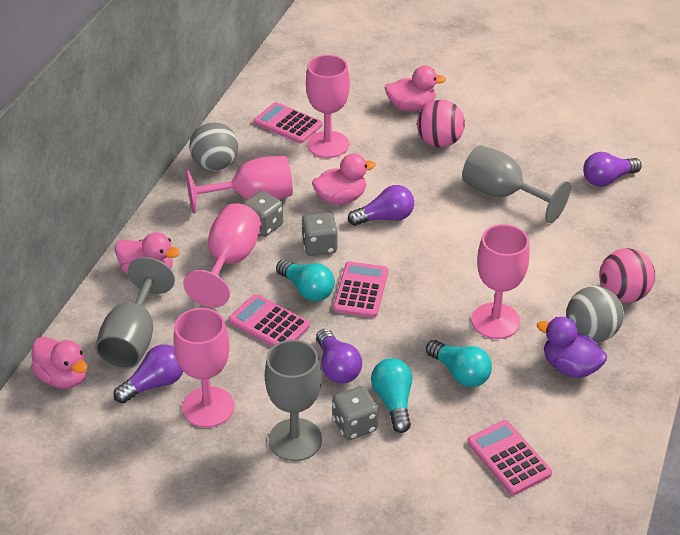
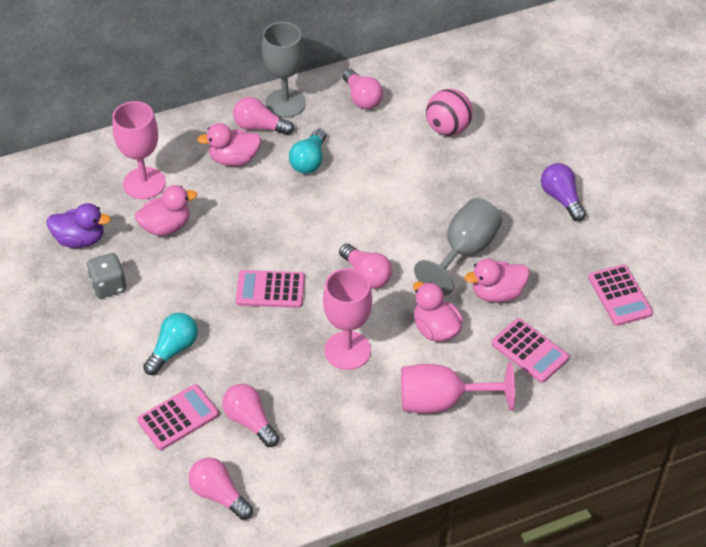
grey ball: 2 -> 0
grey dice: 3 -> 1
grey goblet: 3 -> 2
pink ball: 2 -> 1
pink goblet: 5 -> 3
pink light bulb: 0 -> 5
purple light bulb: 4 -> 1
turquoise light bulb: 3 -> 2

